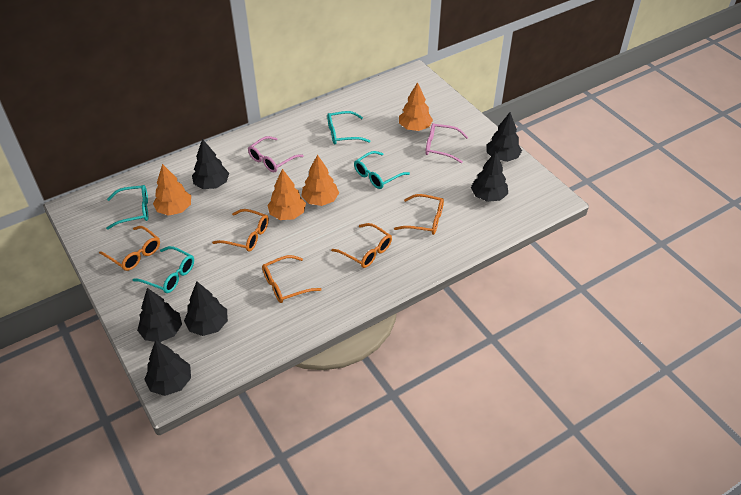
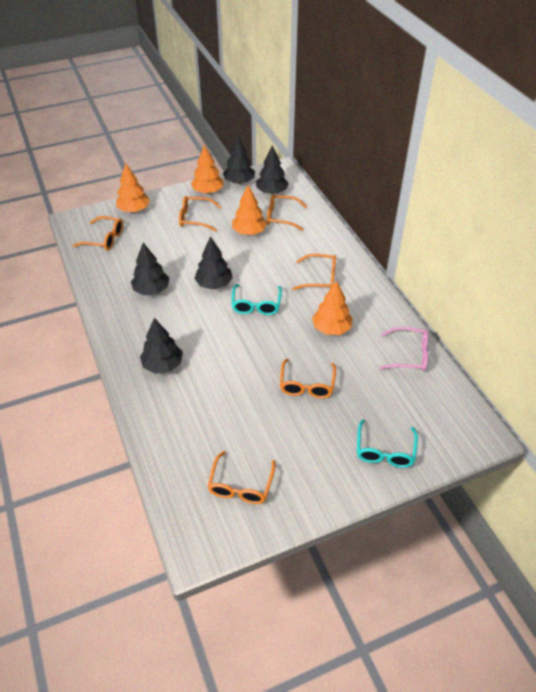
black tree: 6 -> 5
orange glasses: 5 -> 6
pink glasses: 2 -> 1
turquoise glasses: 4 -> 2

